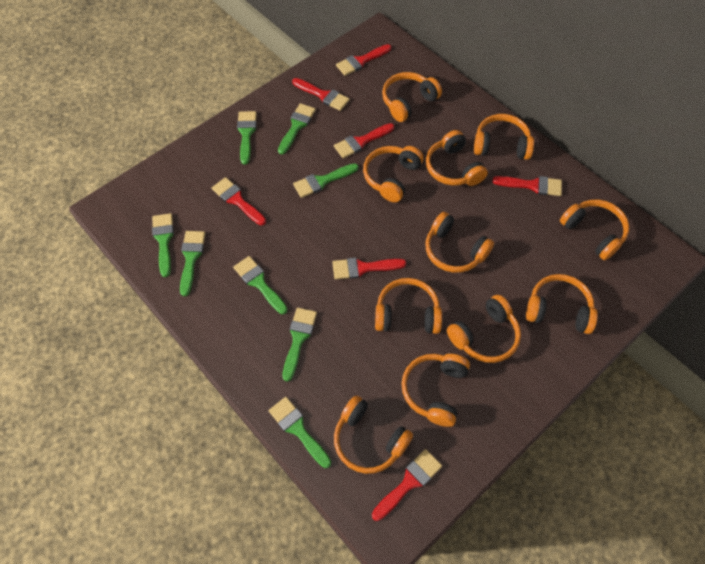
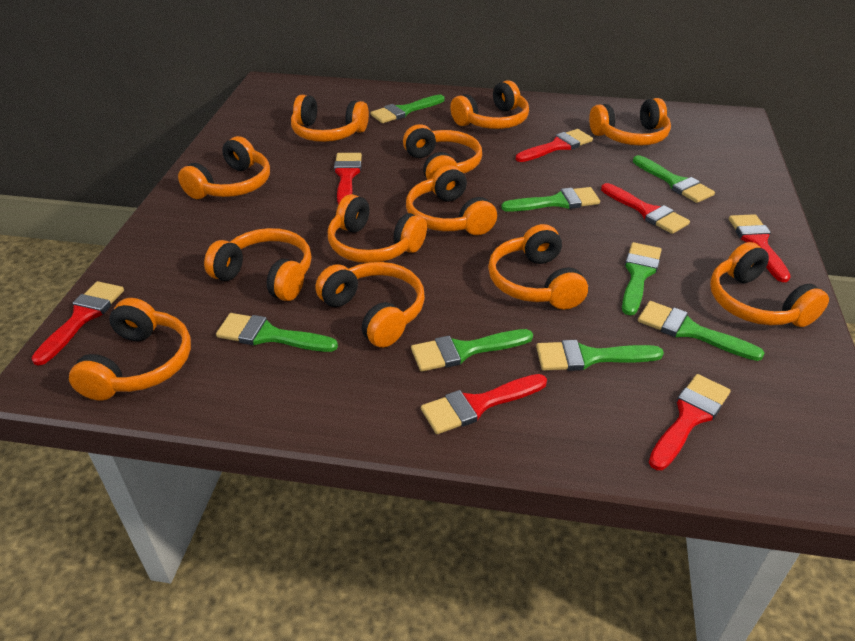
orange headphones: 11 -> 12

